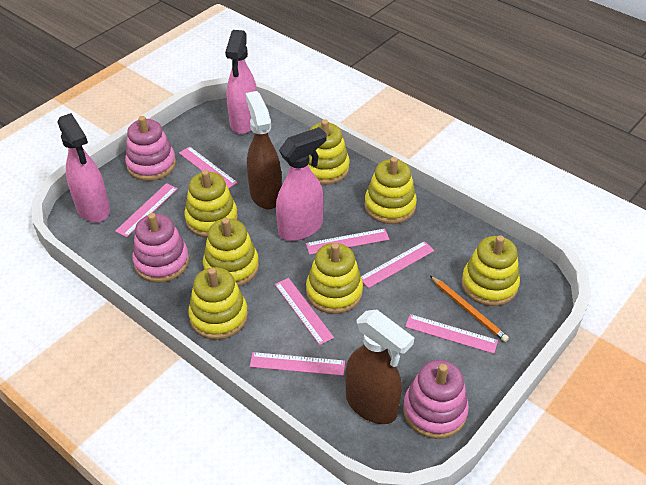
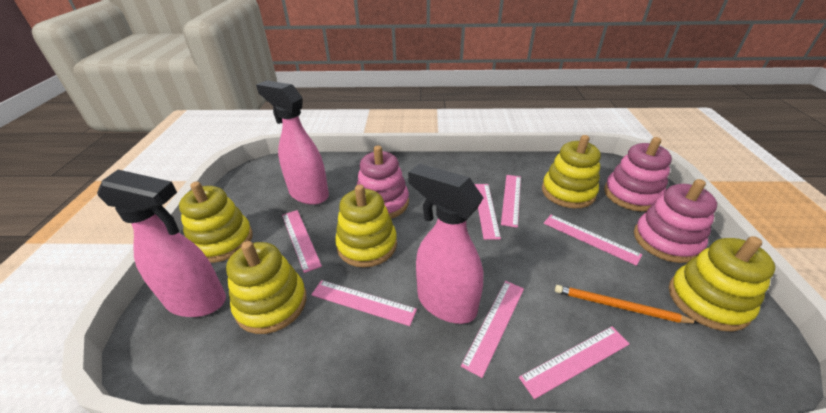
brown spray bottle: 2 -> 0
yellow stacking toy: 7 -> 5

